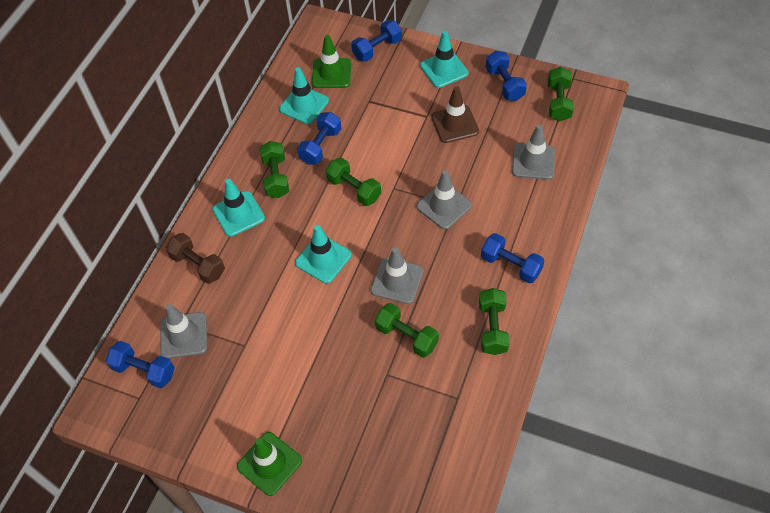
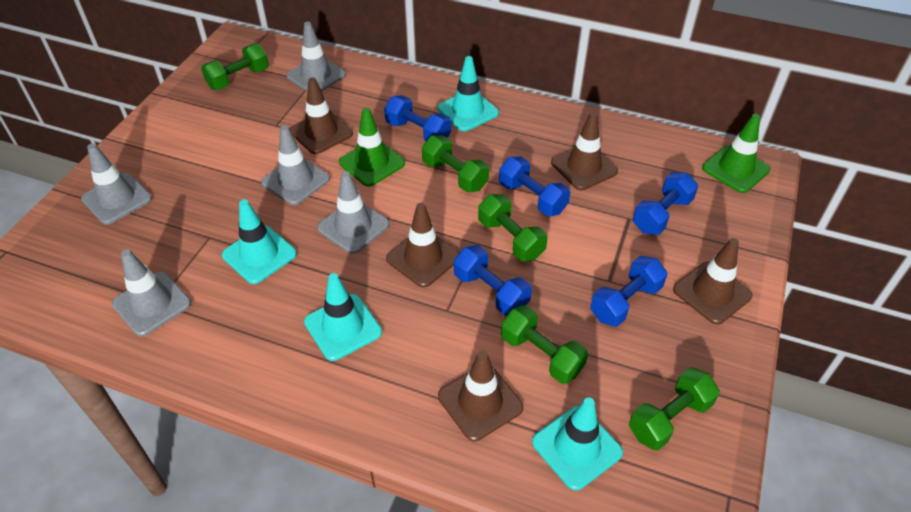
brown dumbbell: 1 -> 0
brown traffic cone: 1 -> 5
grey traffic cone: 4 -> 5

